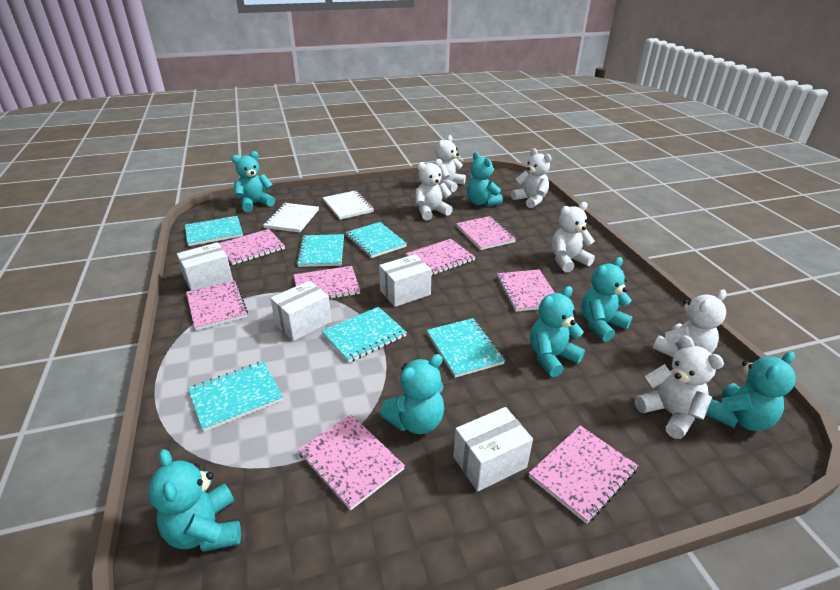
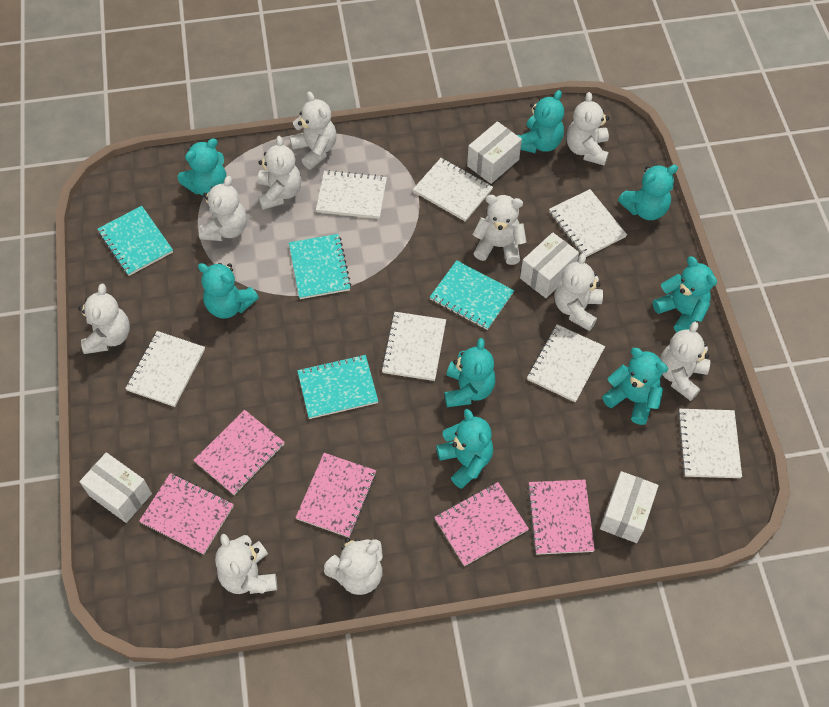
pink notebook: 8 -> 5
turquoise notebook: 6 -> 4
turquoise teddy bear: 7 -> 8
white notebook: 2 -> 7
white teddy bear: 6 -> 10

